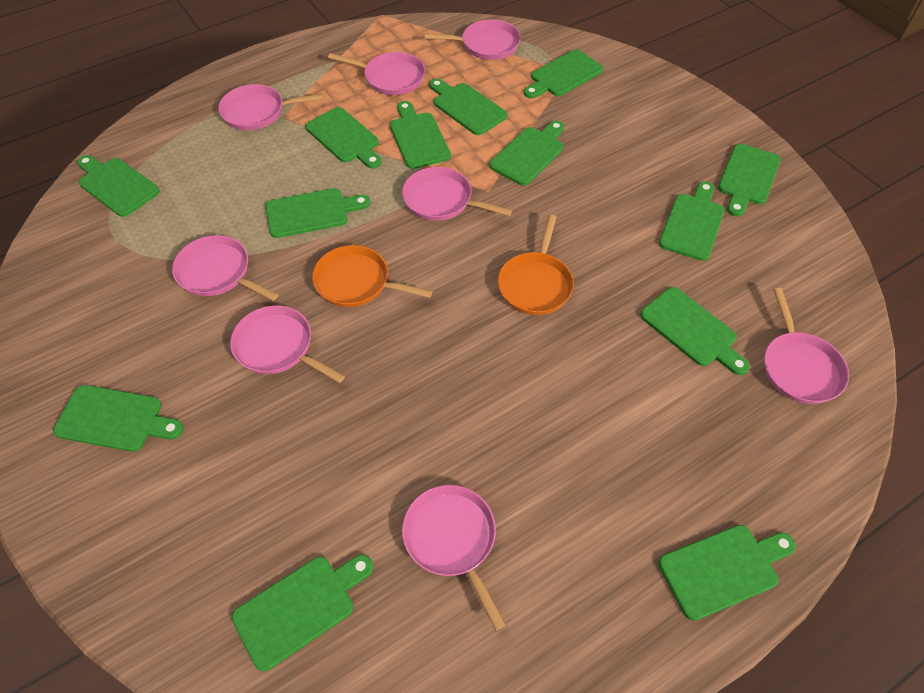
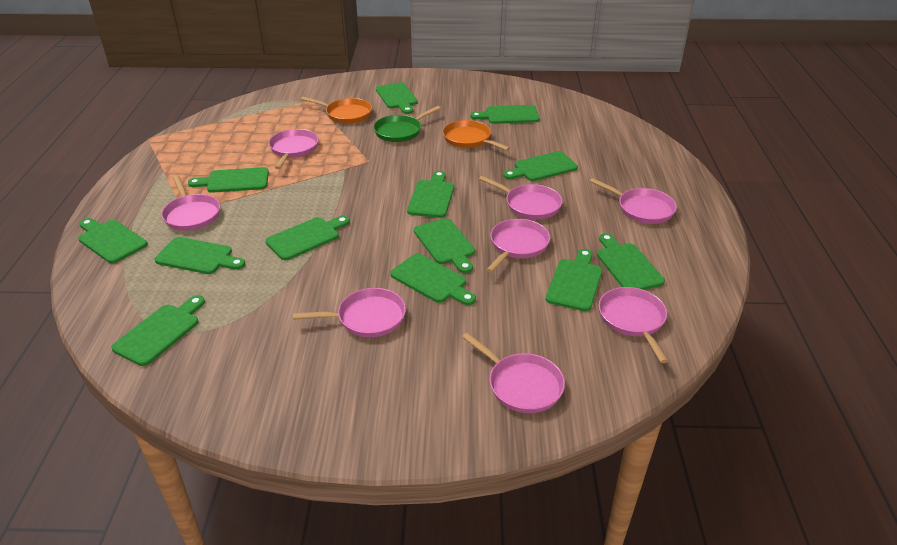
green pan: 0 -> 1

